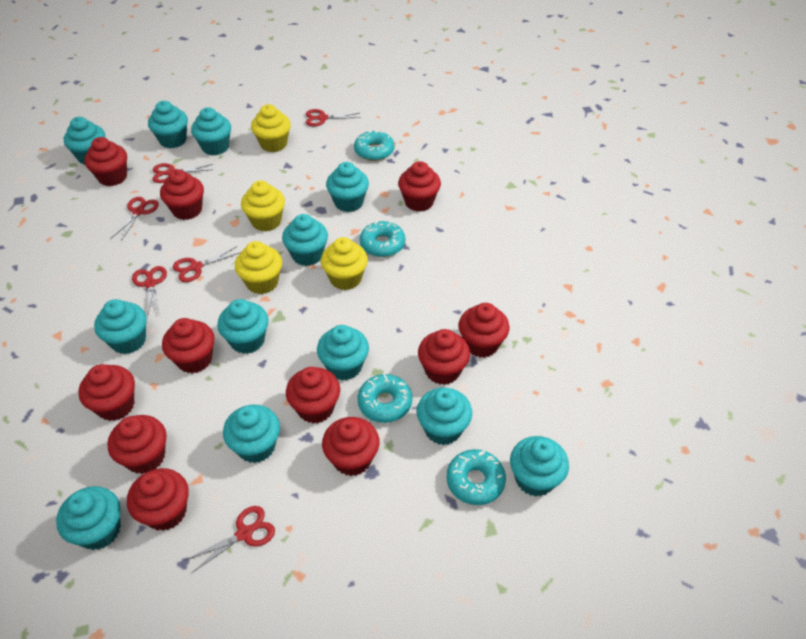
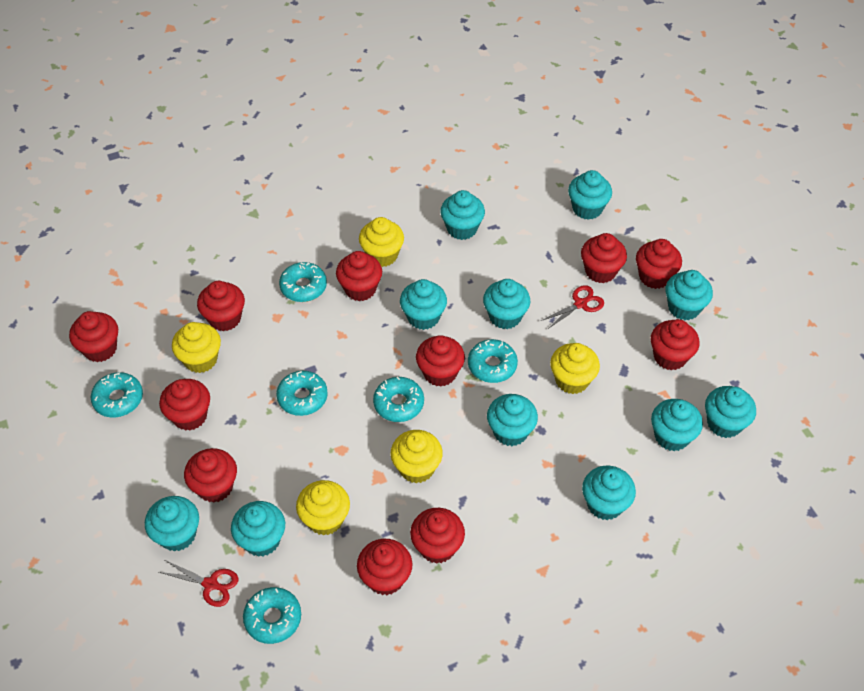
red scissors: 6 -> 2
turquoise cupcake: 12 -> 11
turquoise donut: 4 -> 6
yellow cupcake: 4 -> 5

